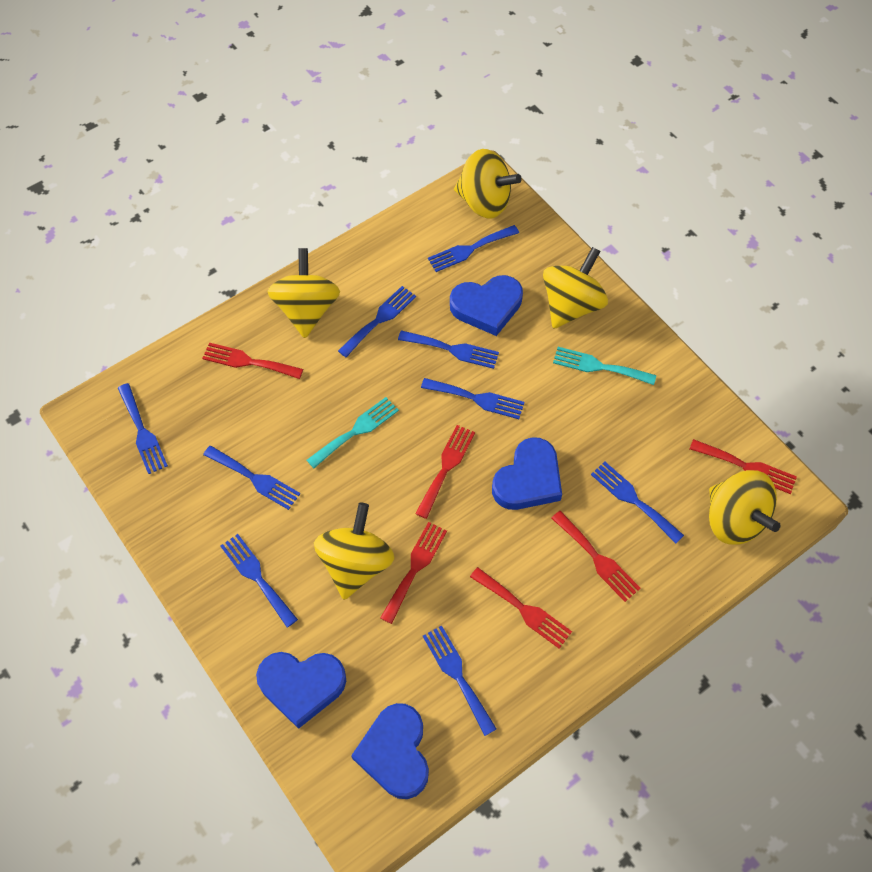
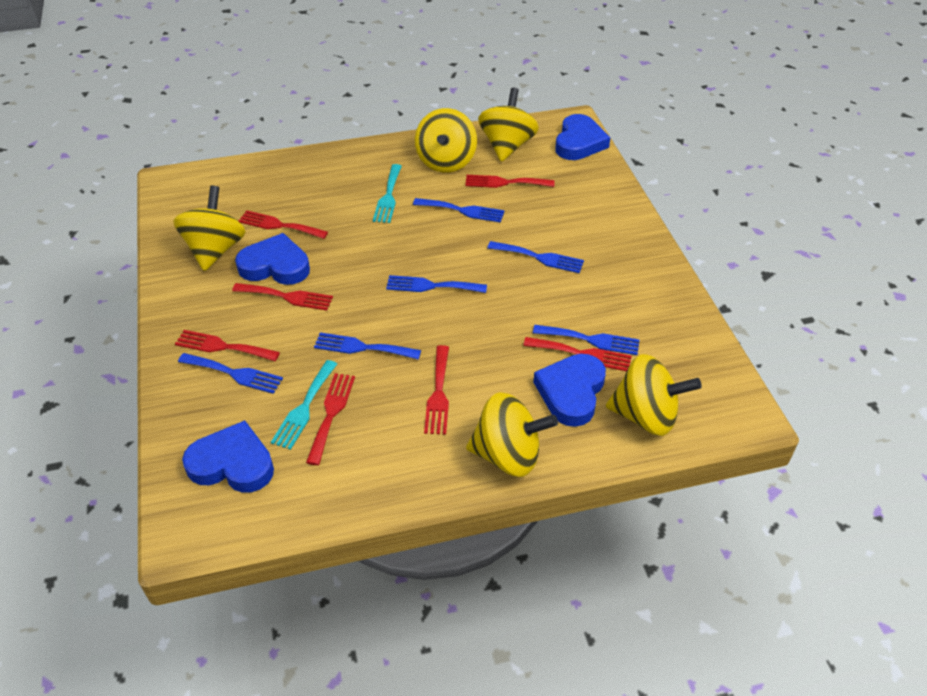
blue fork: 9 -> 6
red fork: 6 -> 7

